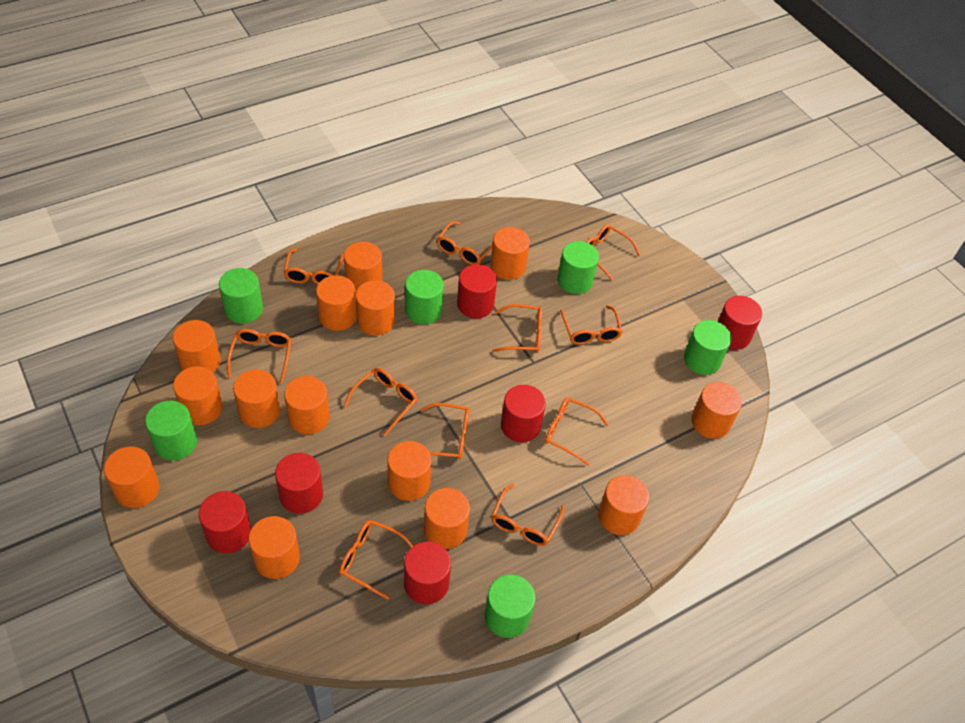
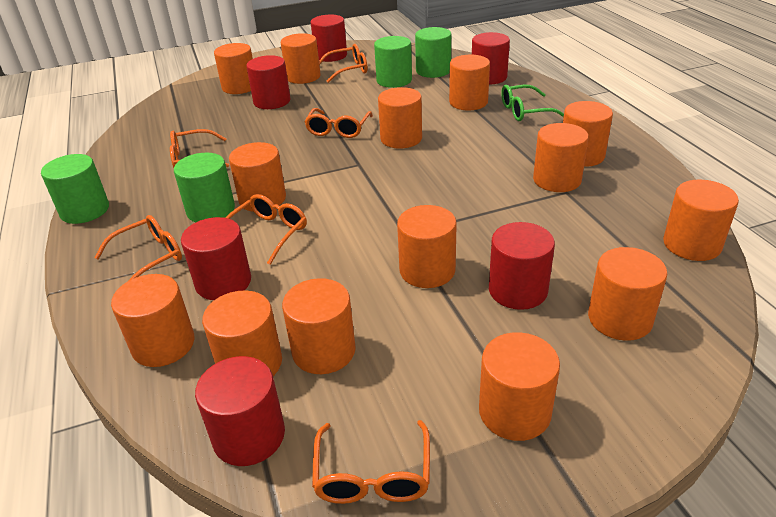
green cylinder: 6 -> 4
green glasses: 0 -> 1
orange glasses: 11 -> 6

